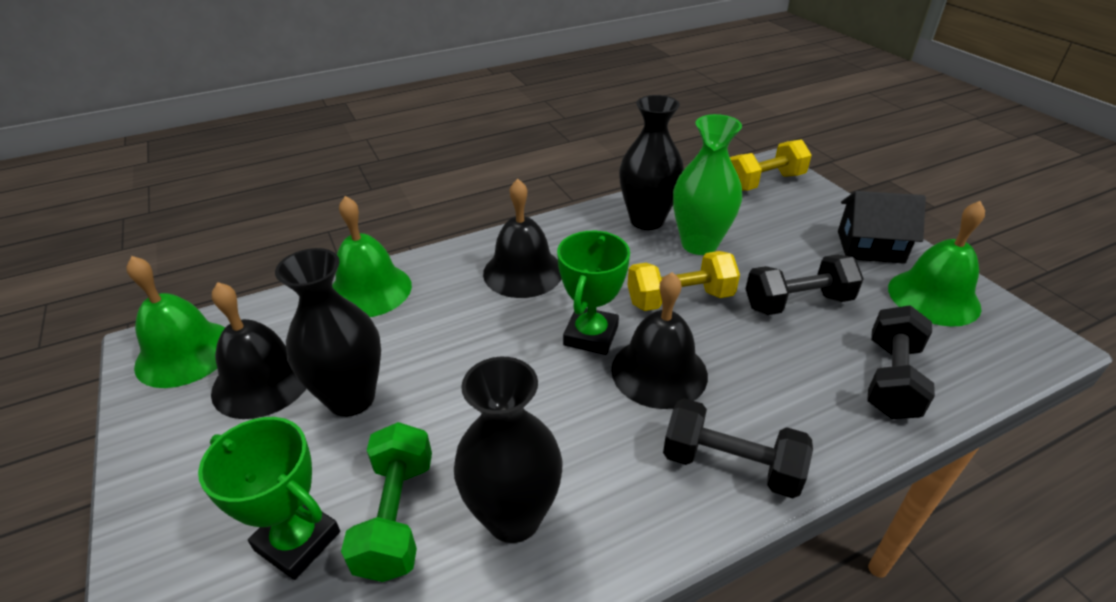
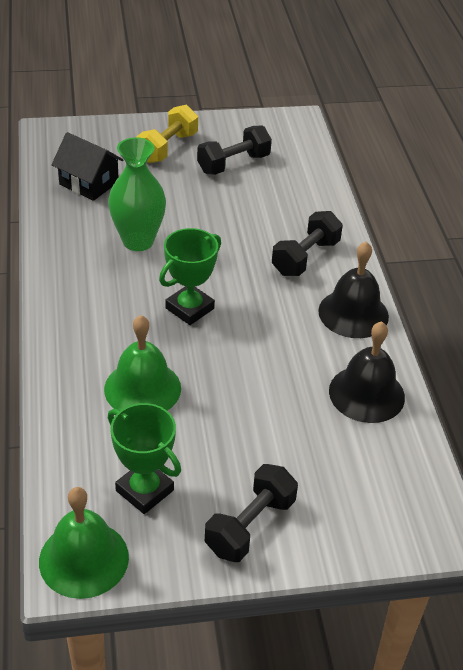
black bell: 3 -> 2
black vase: 3 -> 0
green bell: 3 -> 2
green dumbbell: 1 -> 0
yellow dumbbell: 2 -> 1

